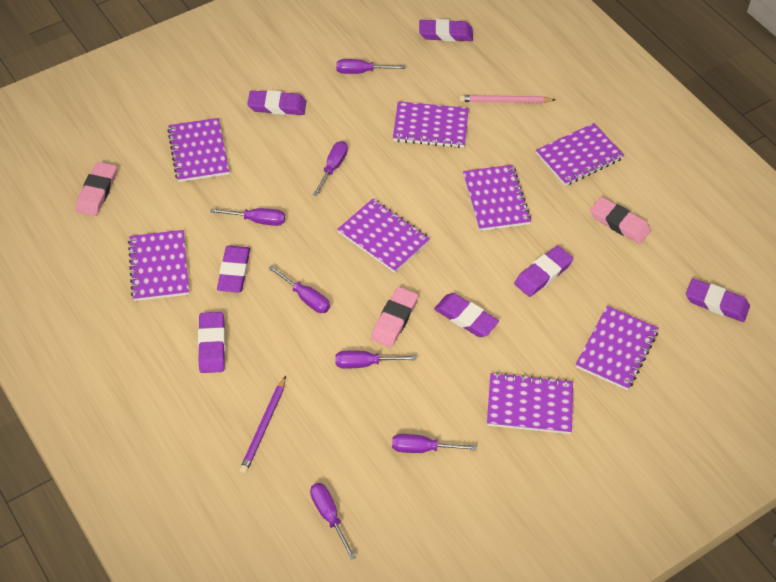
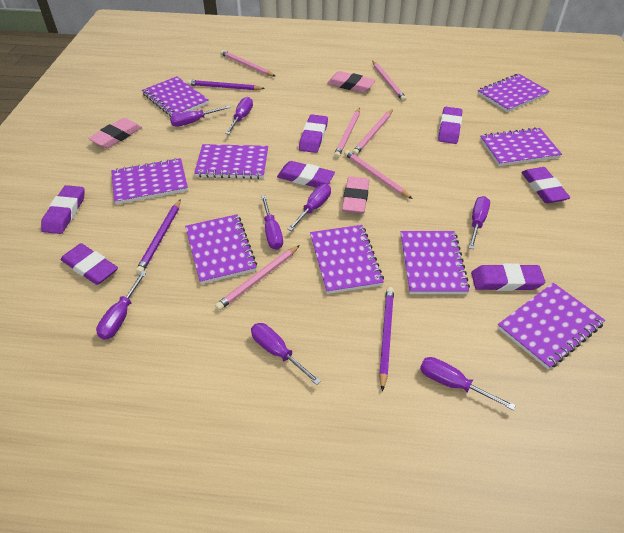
pink pencil: 1 -> 6
purple notebook: 8 -> 9
purple pencil: 1 -> 3
purple screwdriver: 7 -> 8

